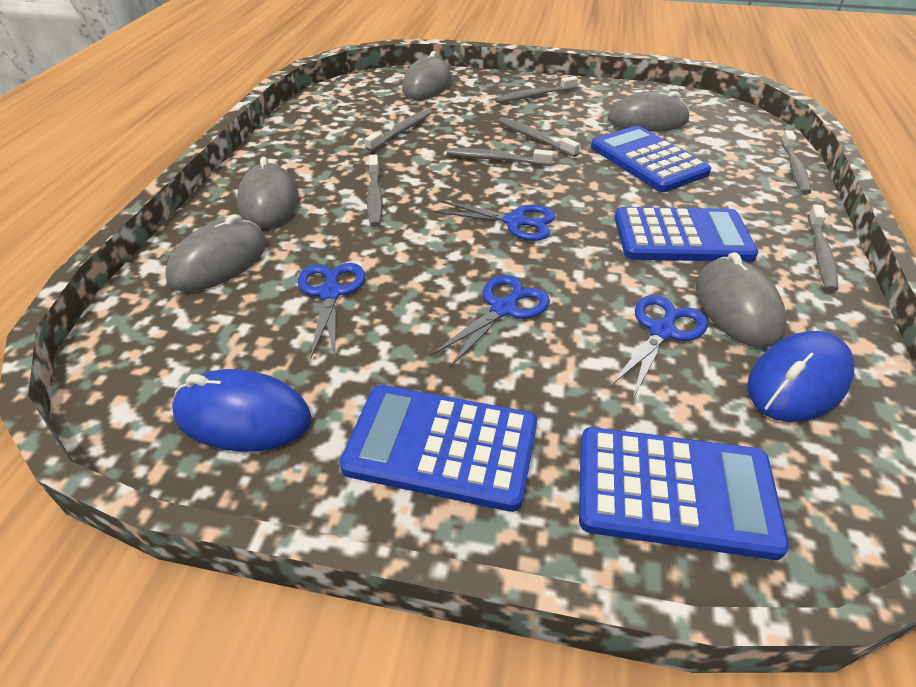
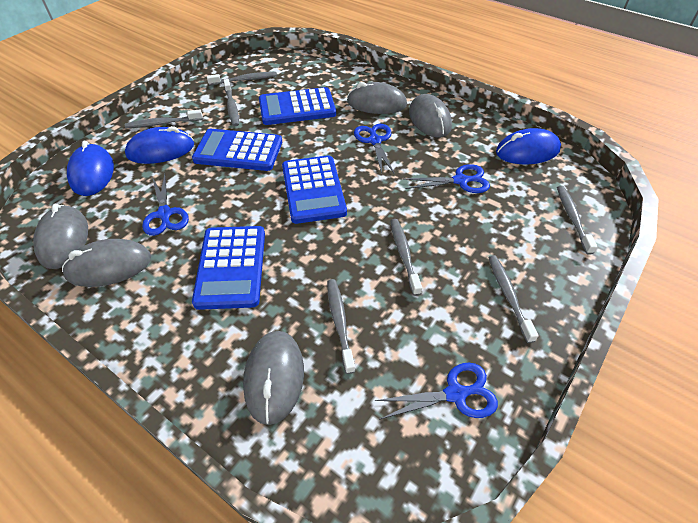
blue mouse: 2 -> 3

